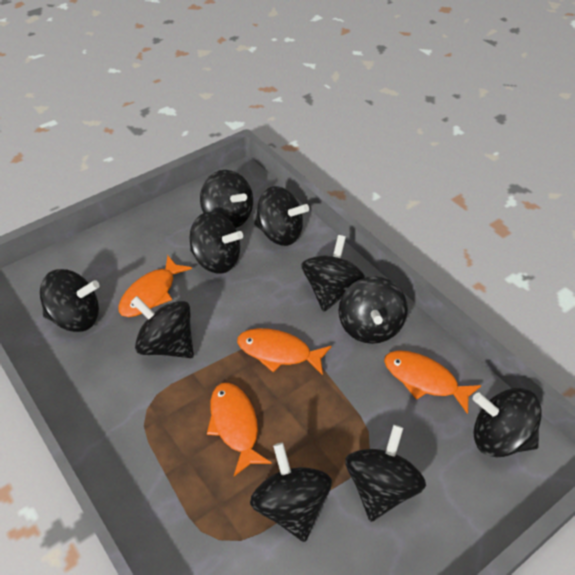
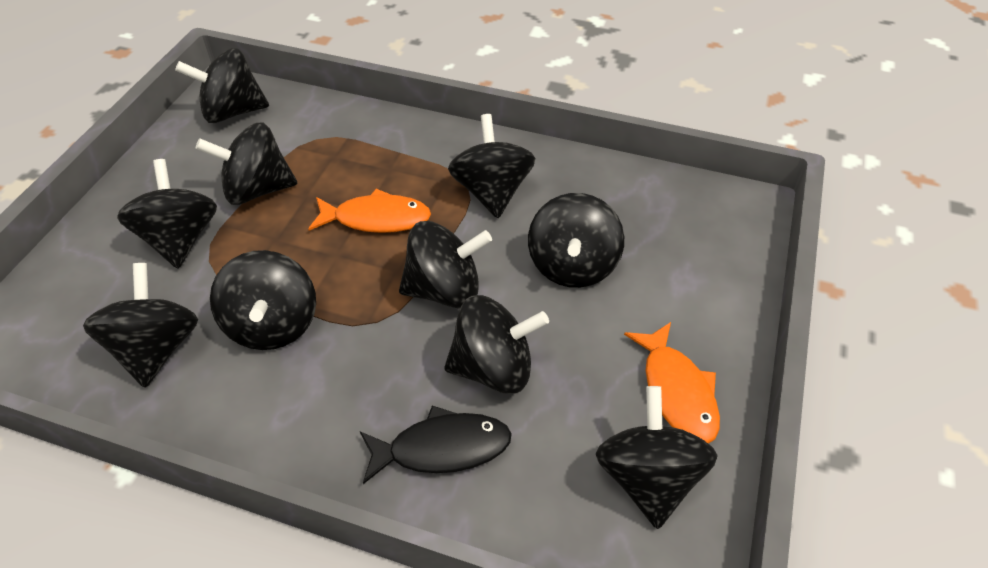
black fish: 0 -> 1
orange fish: 4 -> 2

